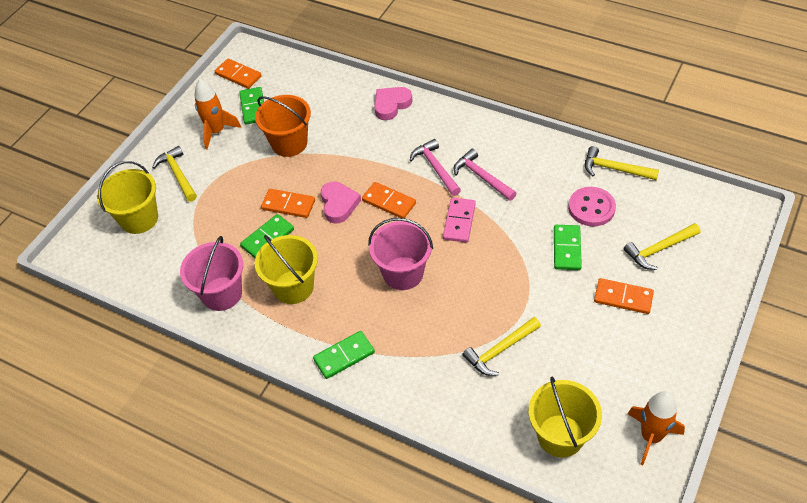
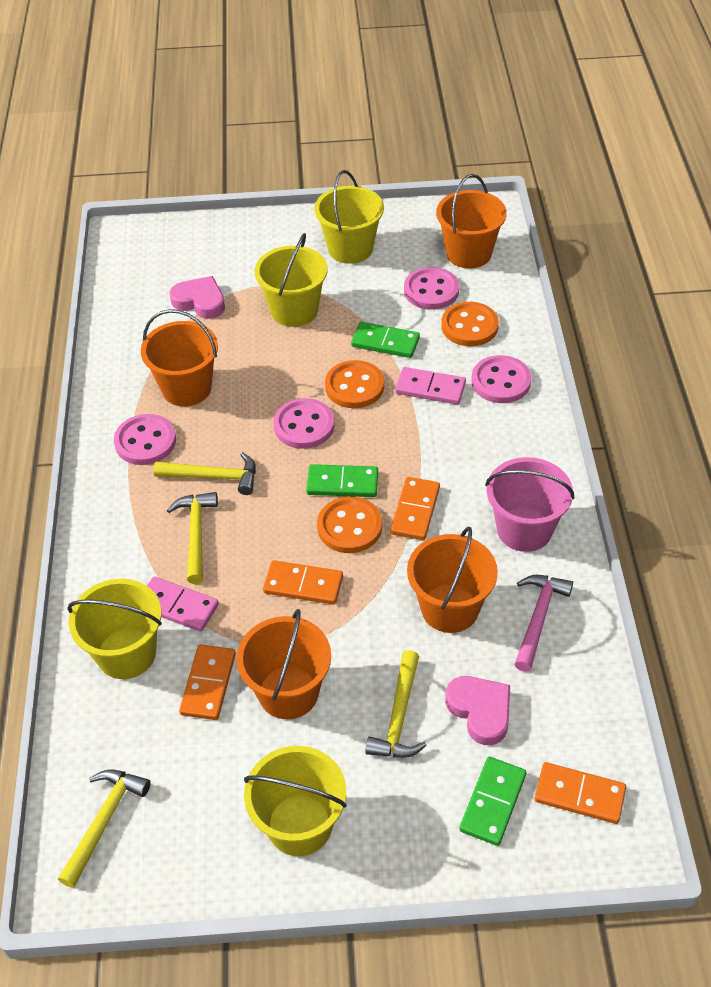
green domino: 4 -> 3
orange bucket: 1 -> 4
orange button: 0 -> 3
orange rocket: 2 -> 0
pink bucket: 2 -> 1
pink button: 1 -> 4
pink domino: 1 -> 2
pink hammer: 2 -> 1
yellow bucket: 3 -> 4

